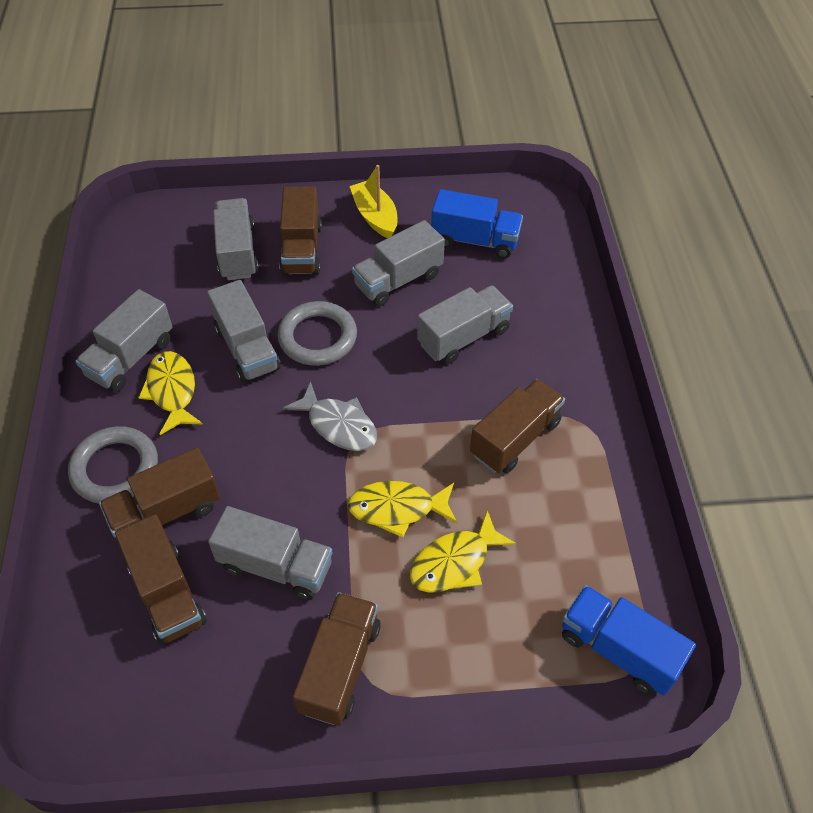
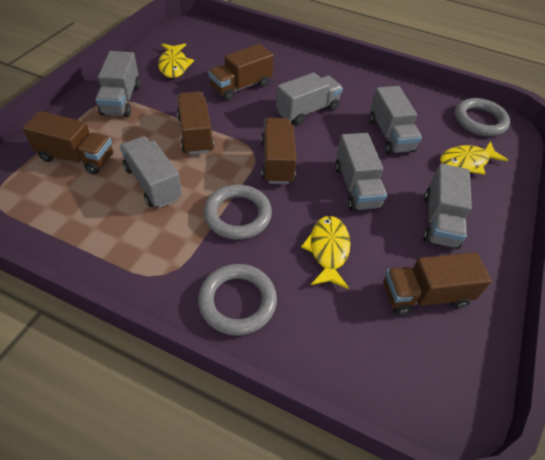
blue truck: 2 -> 0
grey fish: 1 -> 0
grey ring: 2 -> 3
yellow boat: 1 -> 0

